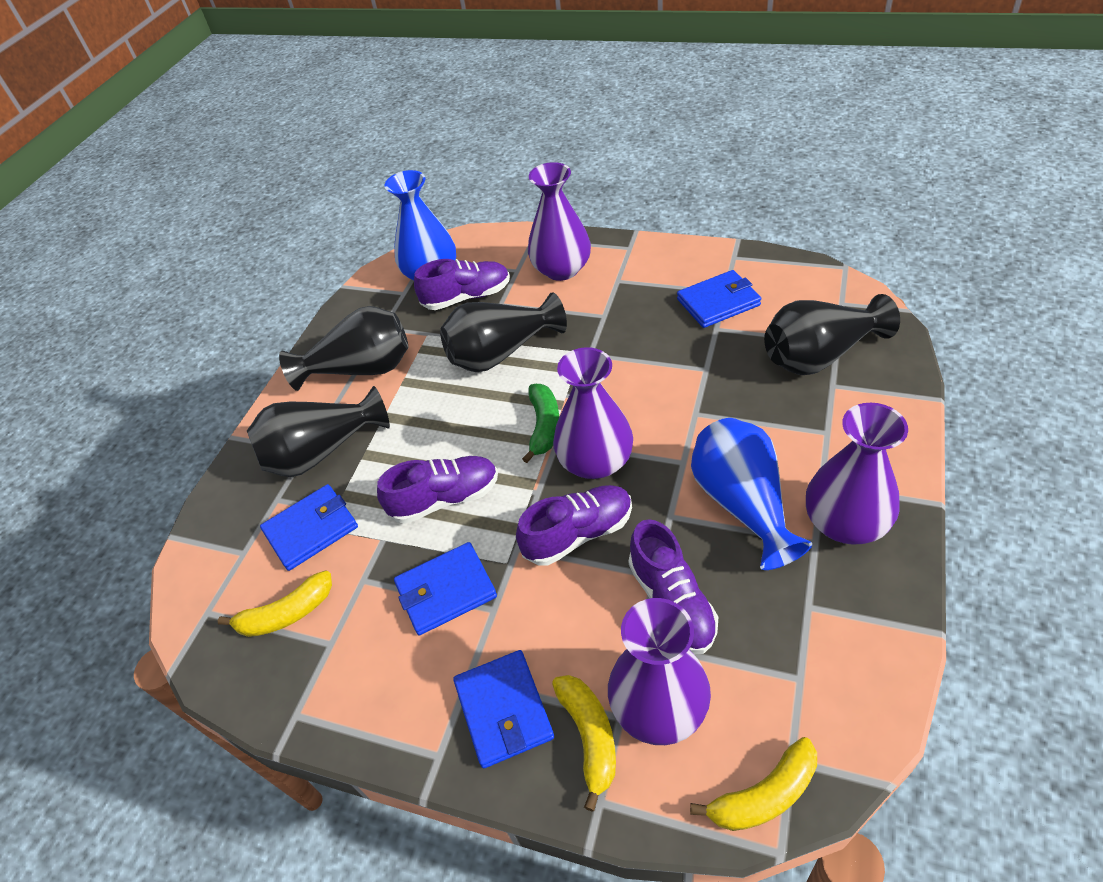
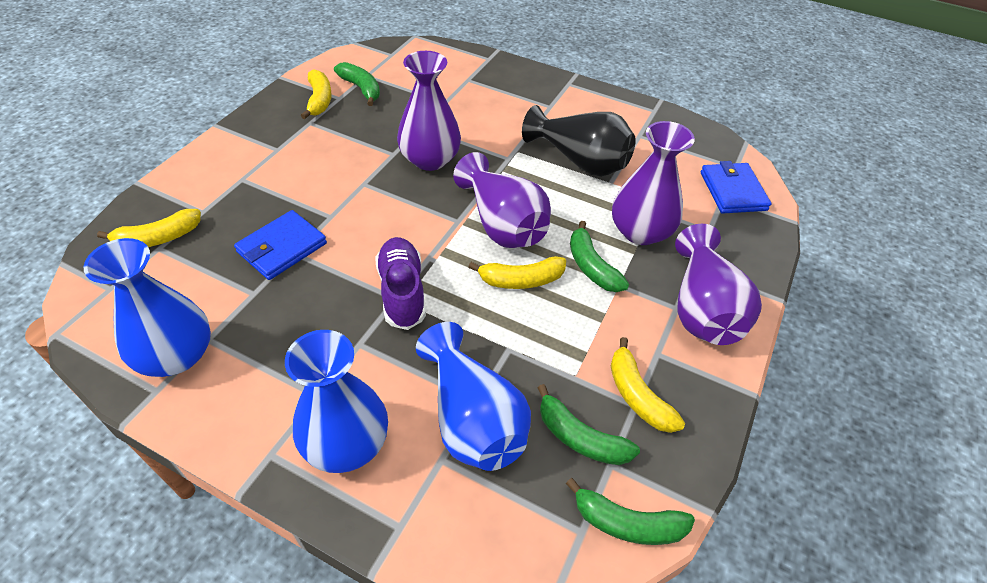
black vase: 4 -> 1
blue vase: 2 -> 3
blue wallet: 4 -> 2
green banana: 1 -> 4
purple shoe: 4 -> 1
yellow banana: 3 -> 4

